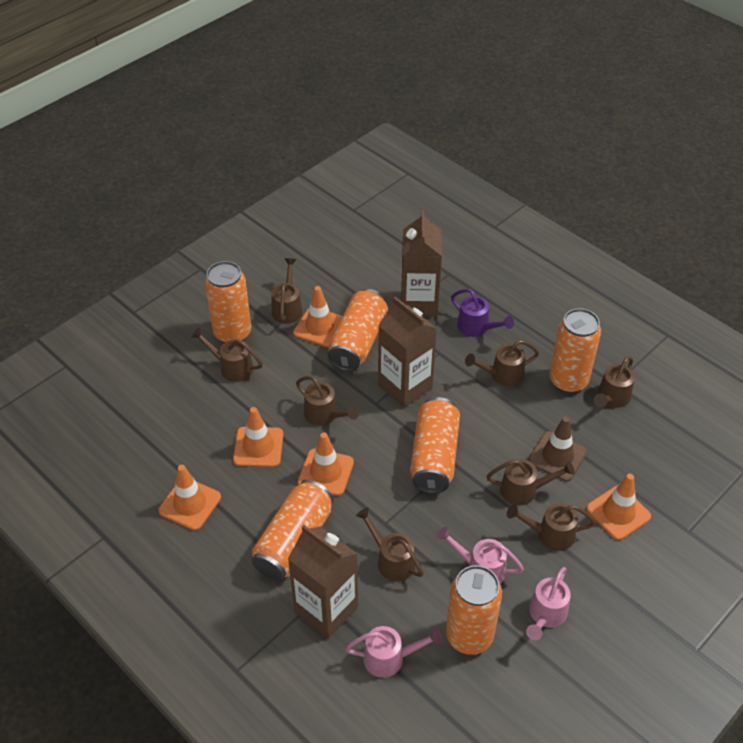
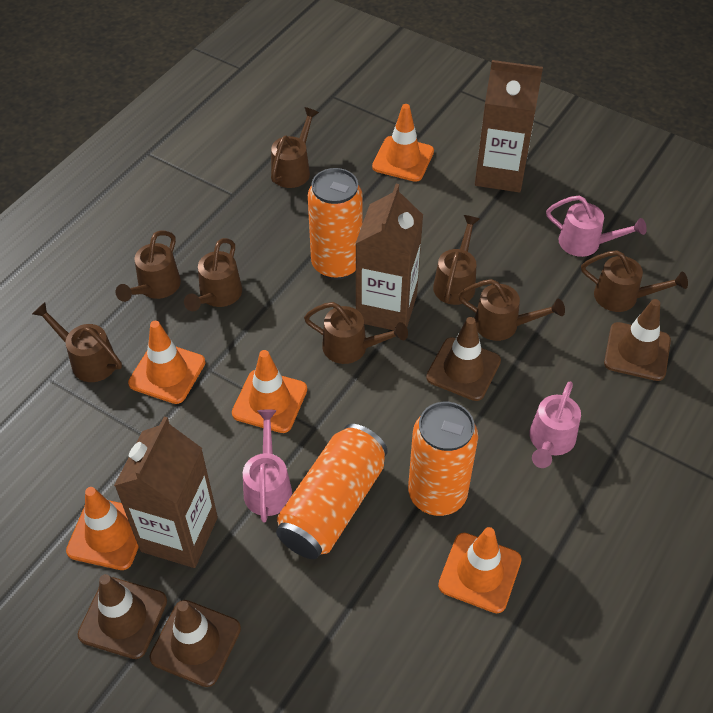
brown traffic cone: 1 -> 4
orange can: 6 -> 3
purple watering can: 1 -> 0

